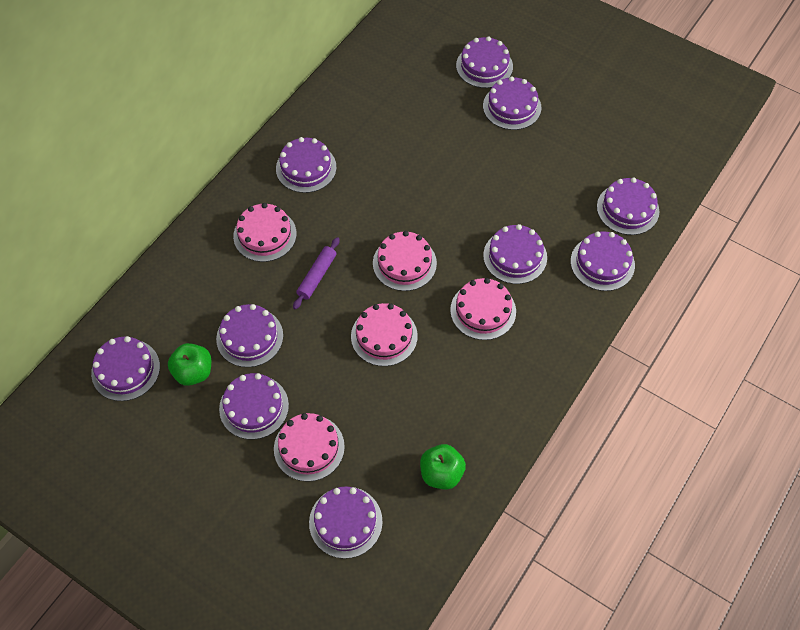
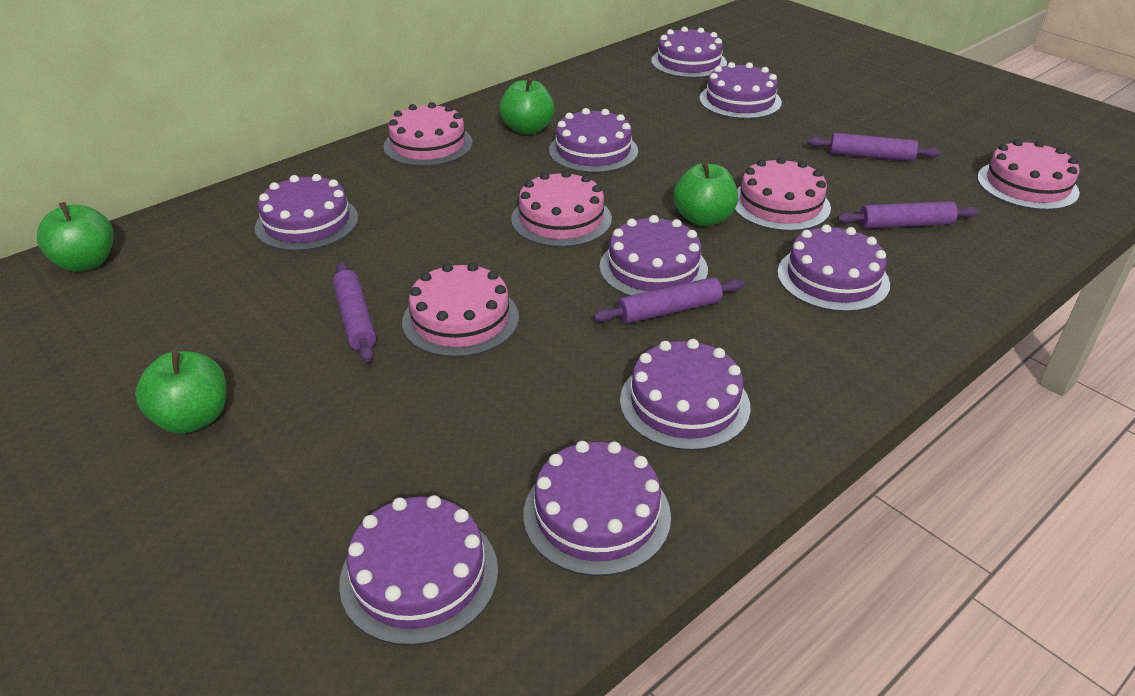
green apple: 2 -> 4
purple cake: 10 -> 9
purple rolling pin: 1 -> 4

